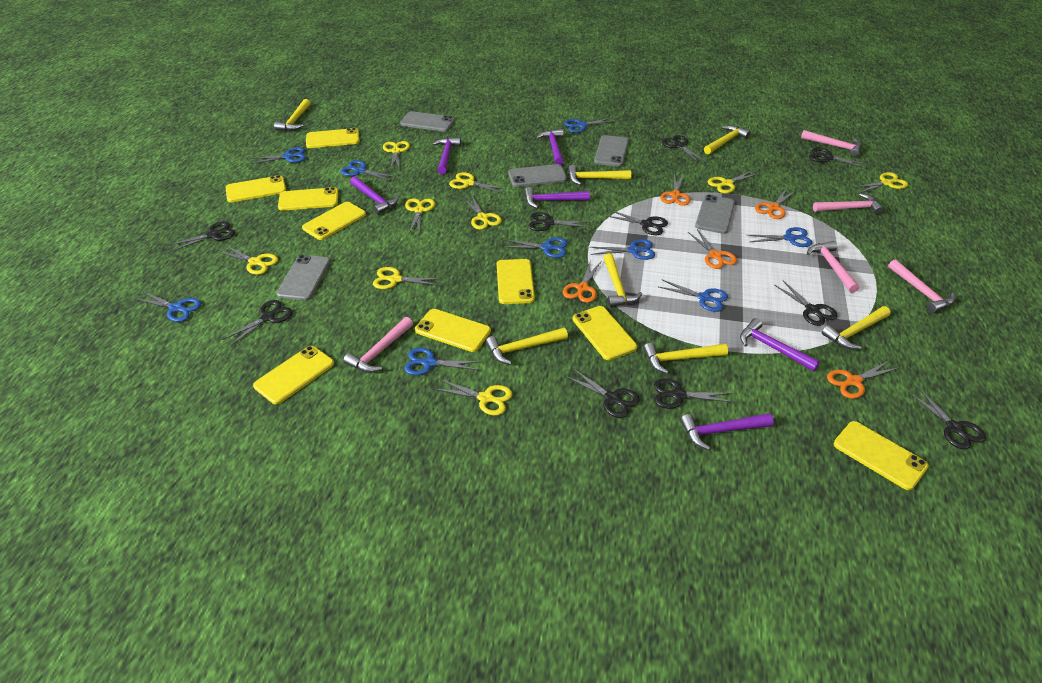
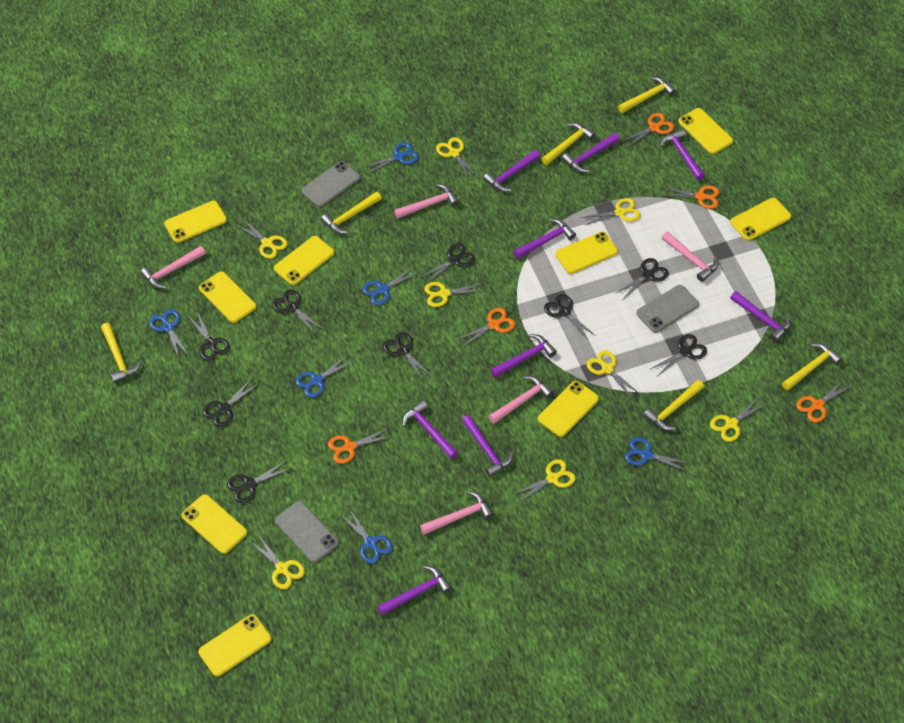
black scissors: 10 -> 9
blue scissors: 9 -> 6
grey phone: 5 -> 3
purple hammer: 6 -> 9
yellow hammer: 7 -> 6
yellow scissors: 9 -> 8

